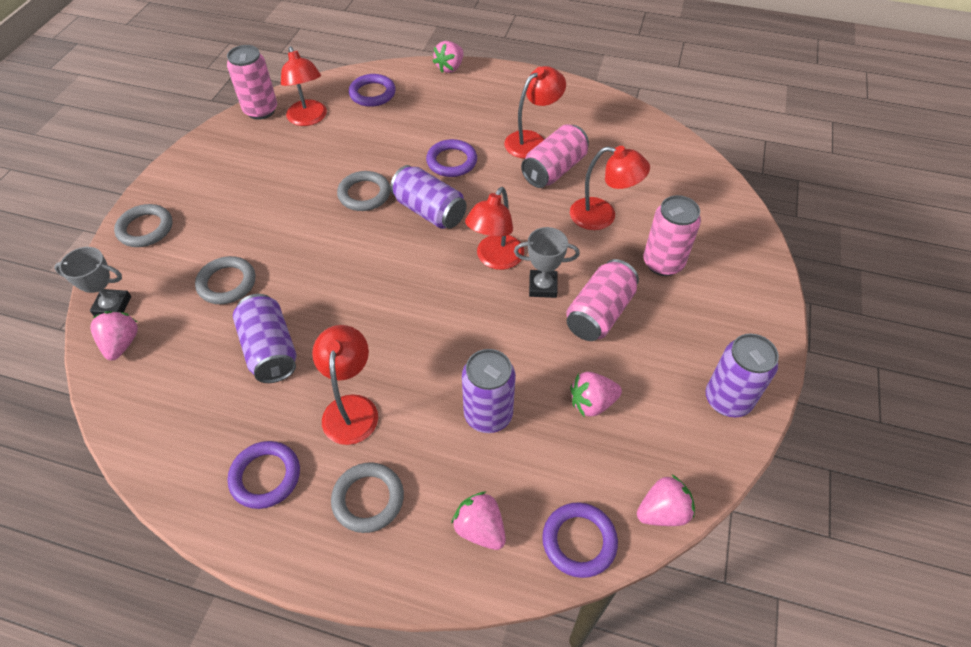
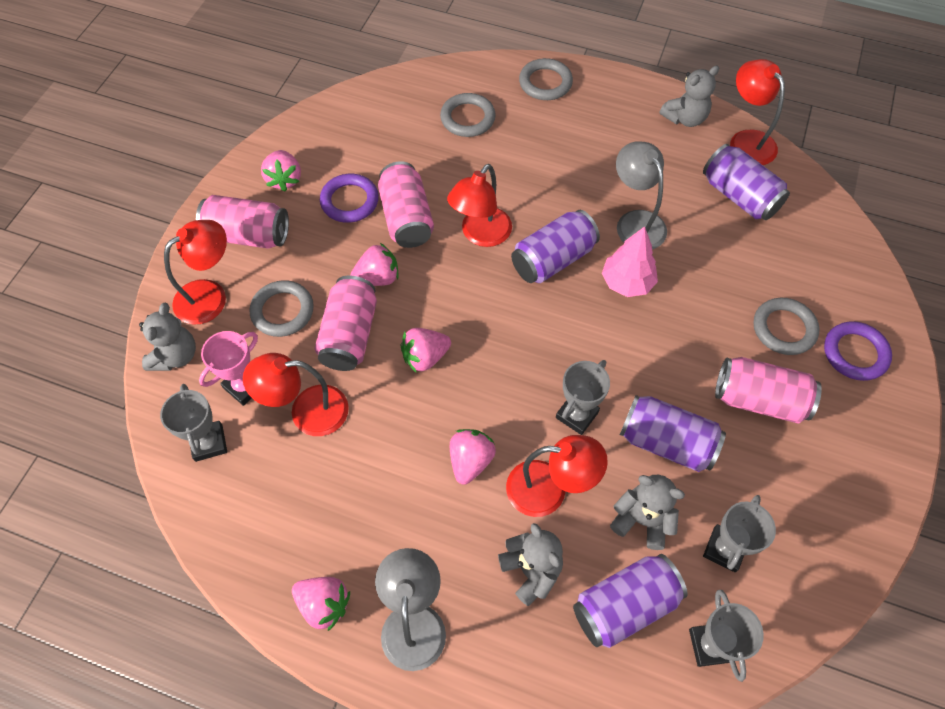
grey lamp: 0 -> 2
grey teddy bear: 0 -> 4
grey trophy: 2 -> 4
pink tree: 0 -> 1
pink trophy: 0 -> 1
purple ring: 4 -> 2

